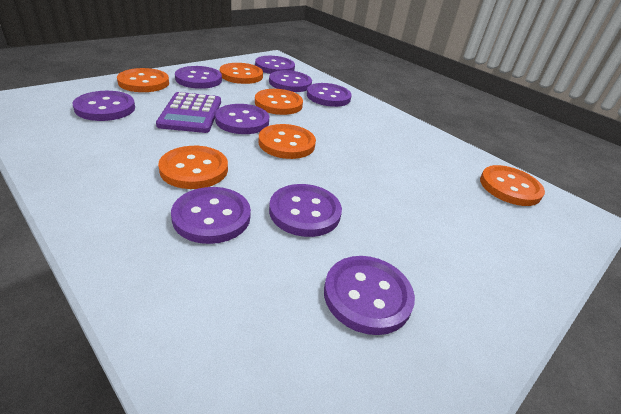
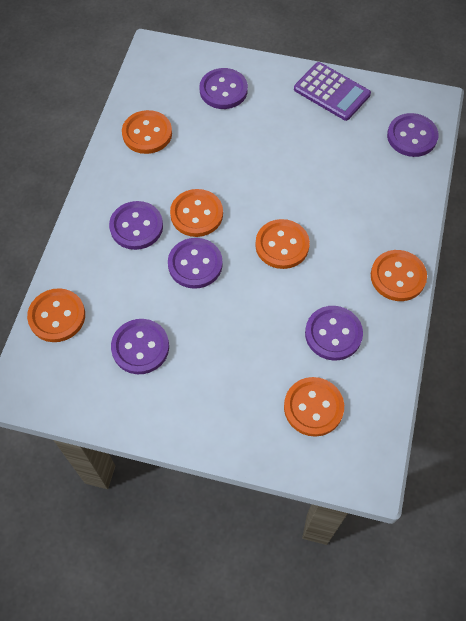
purple button: 9 -> 6

